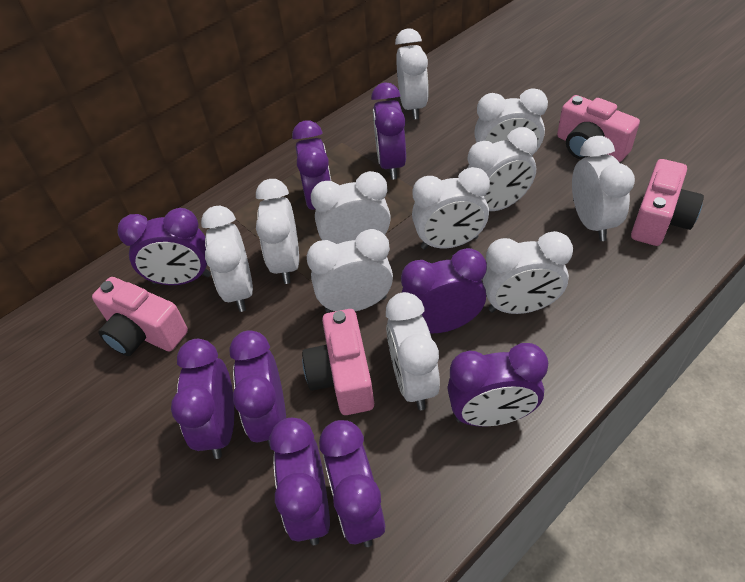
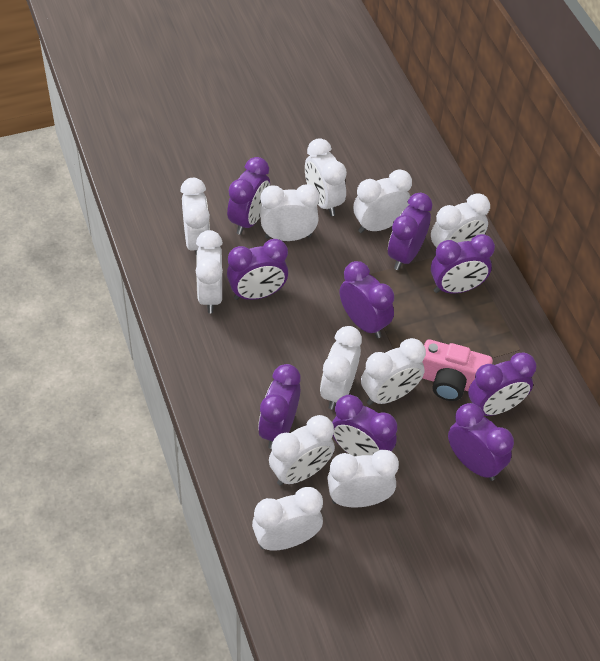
pink camera: 4 -> 1

